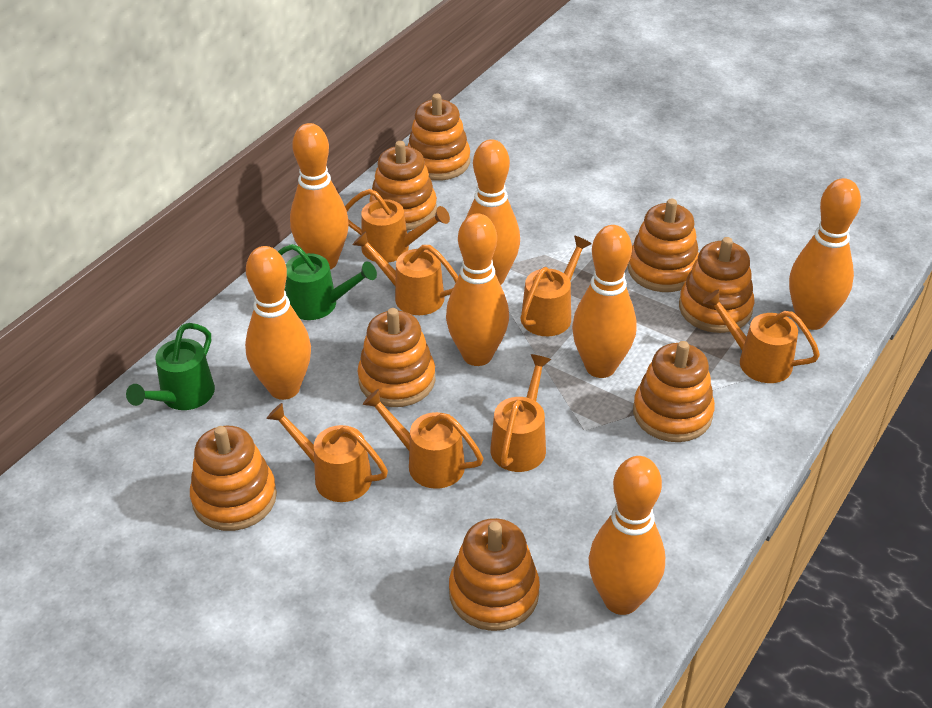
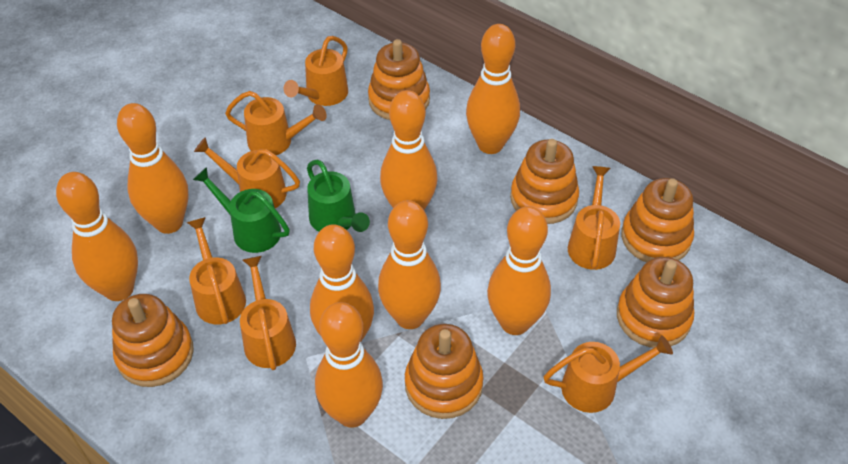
orange bowling pin: 7 -> 8
orange stacking toy: 8 -> 6

